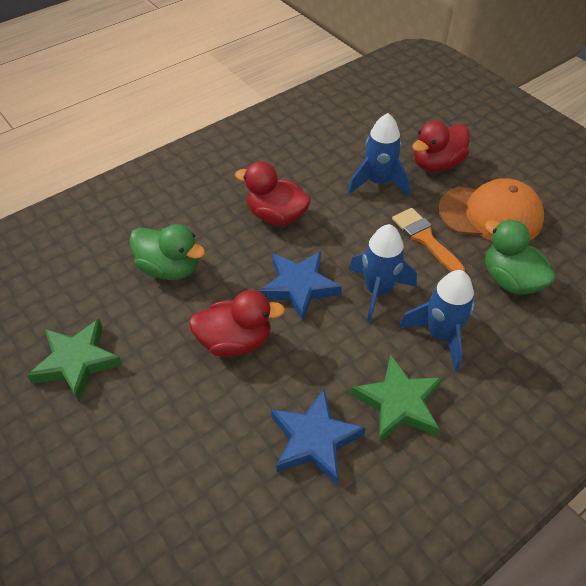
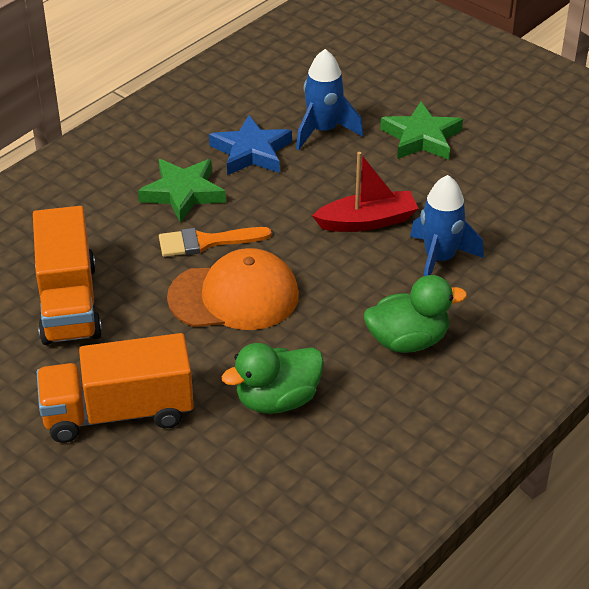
blue rocket: 3 -> 2
blue star: 2 -> 1
orange truck: 0 -> 2
red boat: 0 -> 1
red duck: 3 -> 0

